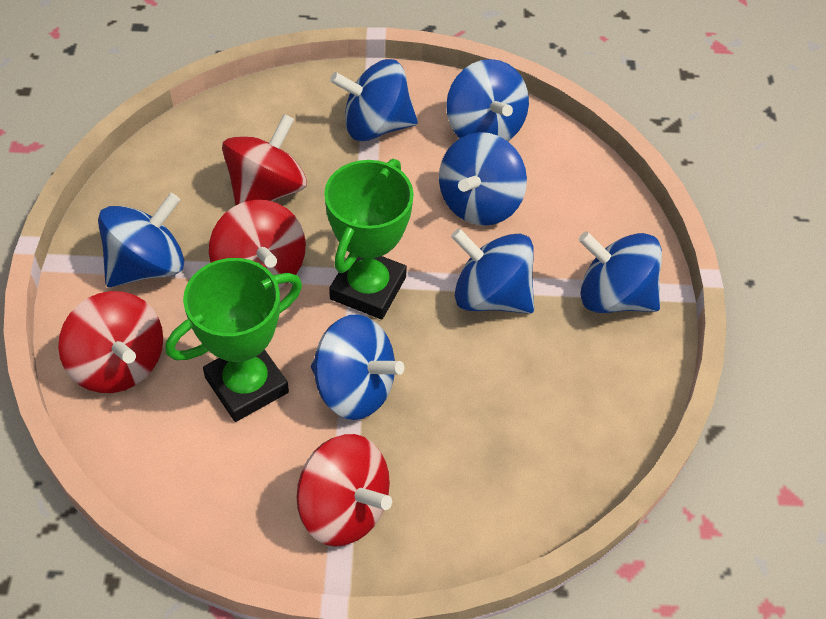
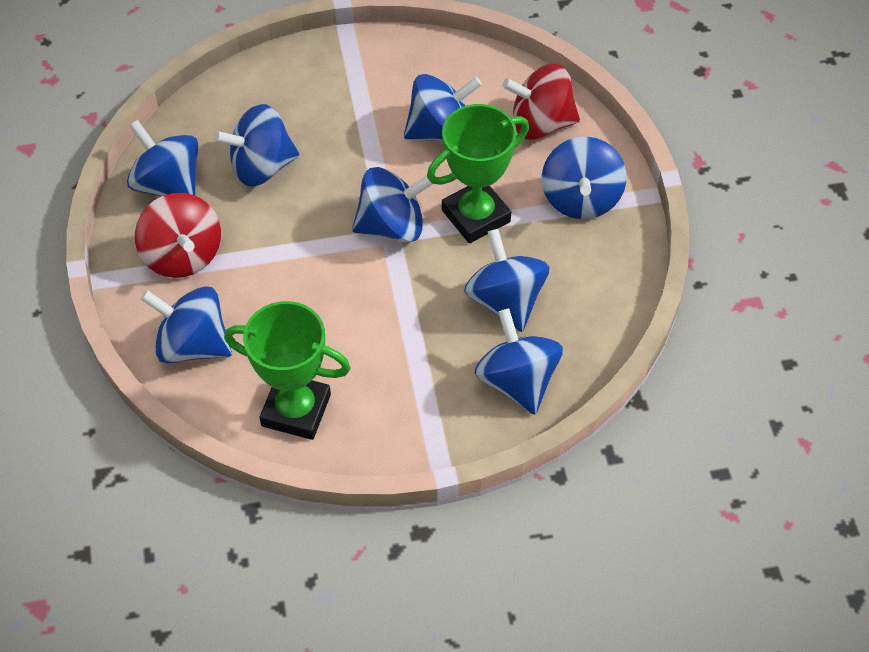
blue spinning top: 7 -> 8
red spinning top: 4 -> 2

